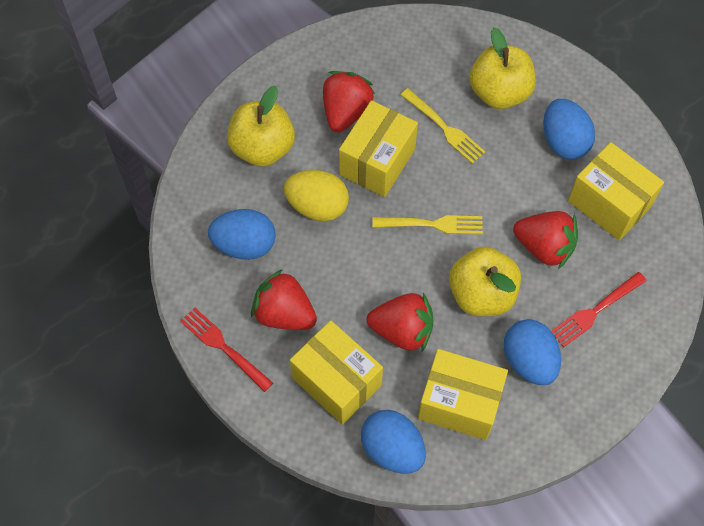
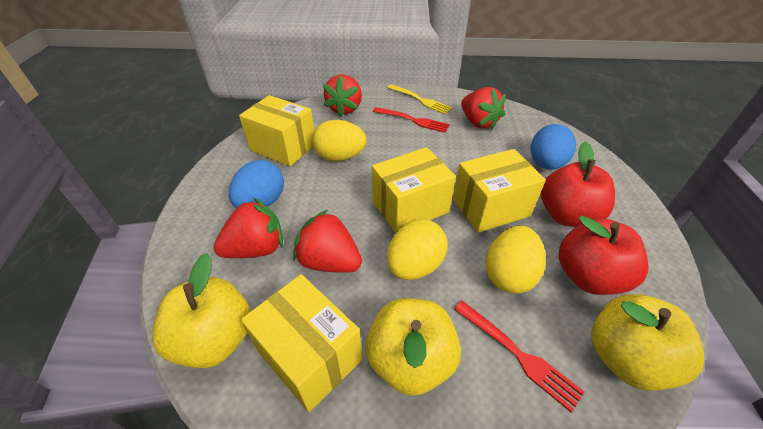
blue egg: 4 -> 2
red apple: 0 -> 2
yellow egg: 1 -> 3
yellow fork: 2 -> 1

